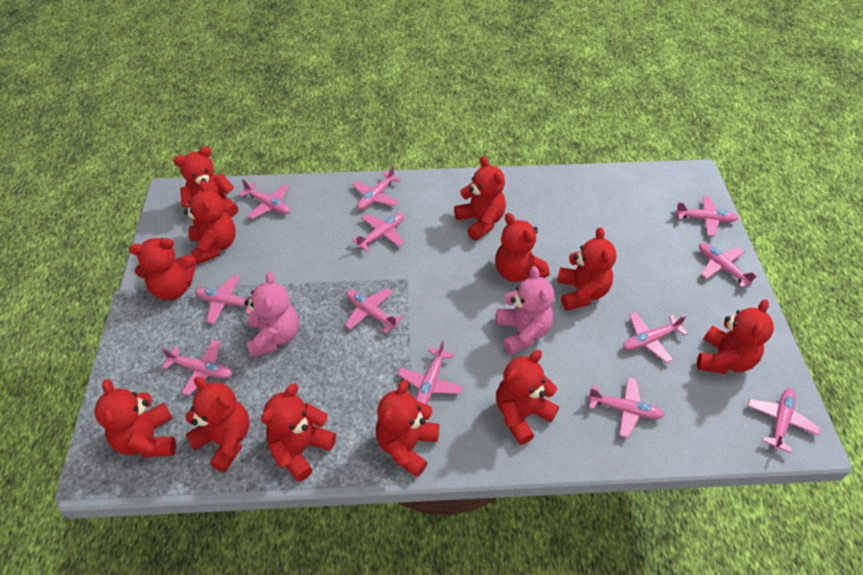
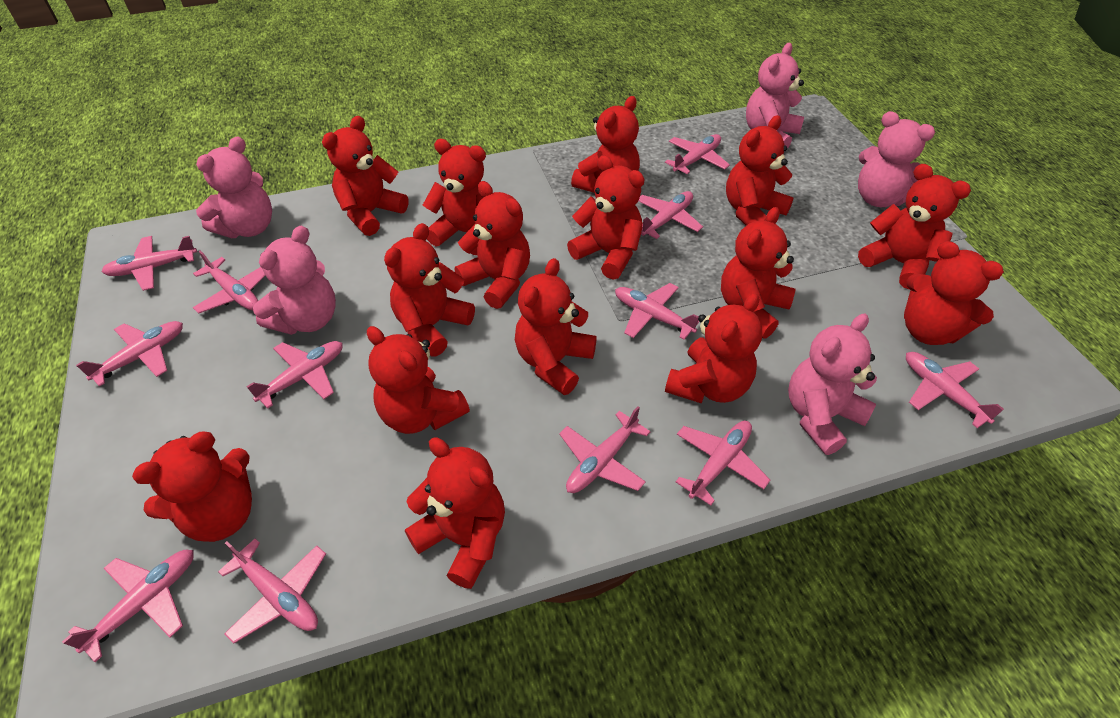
pink teddy bear: 2 -> 5
red teddy bear: 12 -> 15

